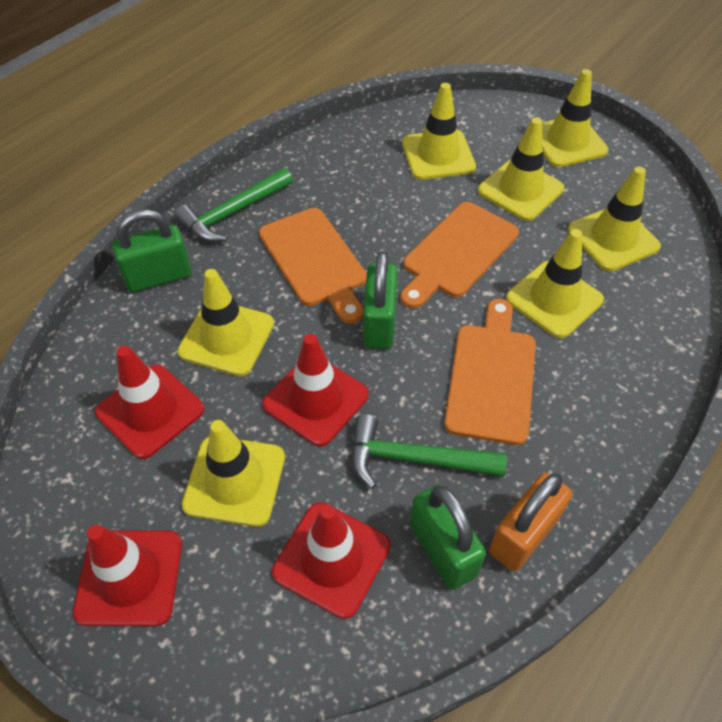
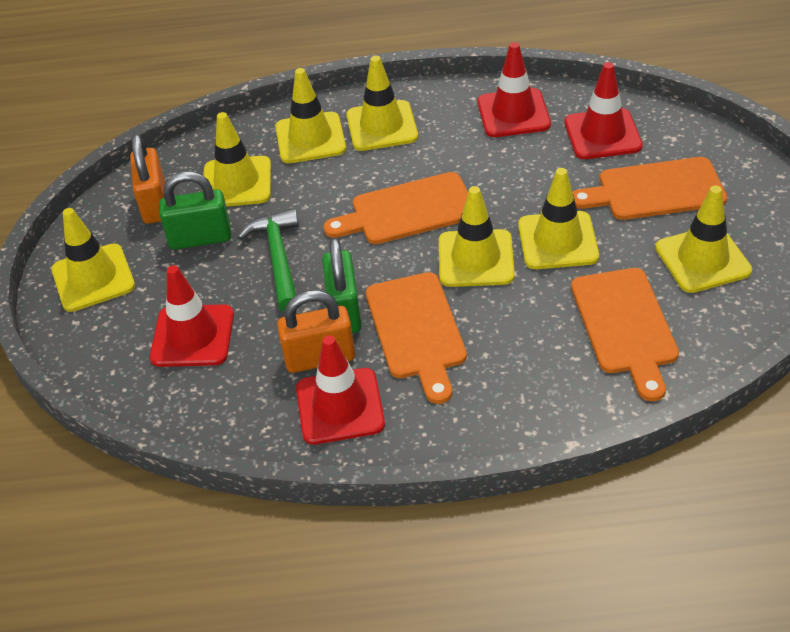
green hammer: 2 -> 1
green padlock: 3 -> 2
orange cutting board: 3 -> 4
orange padlock: 1 -> 2

